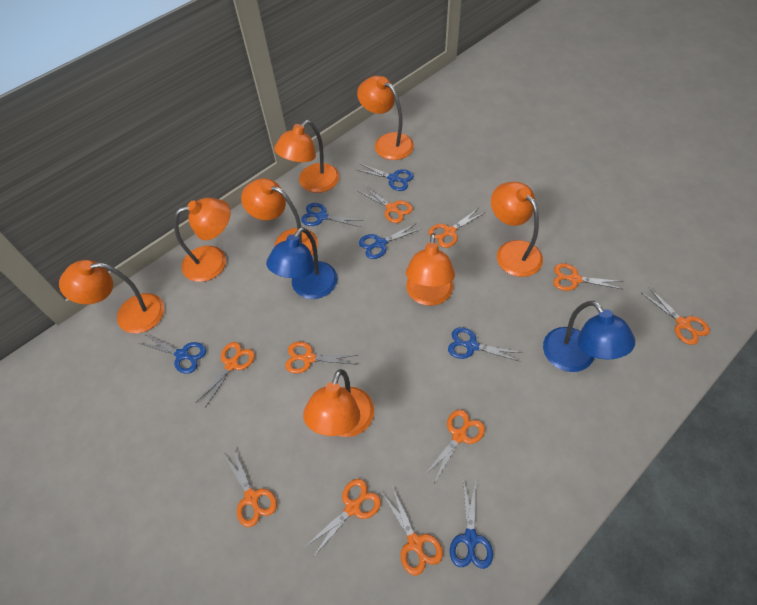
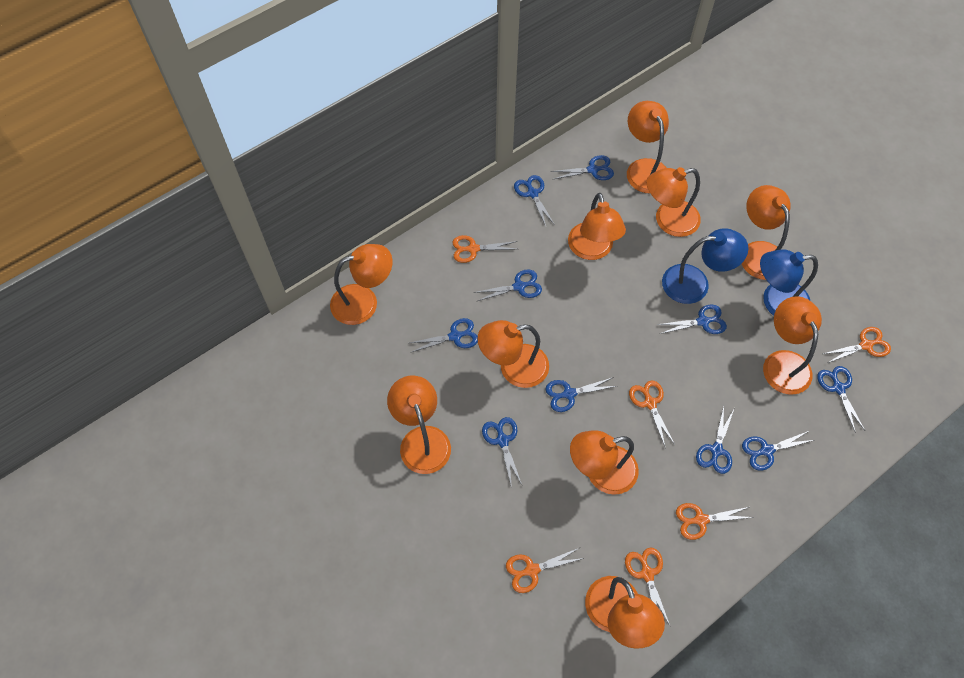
blue scissors: 6 -> 10
orange lamp: 8 -> 10
orange scissors: 10 -> 6

